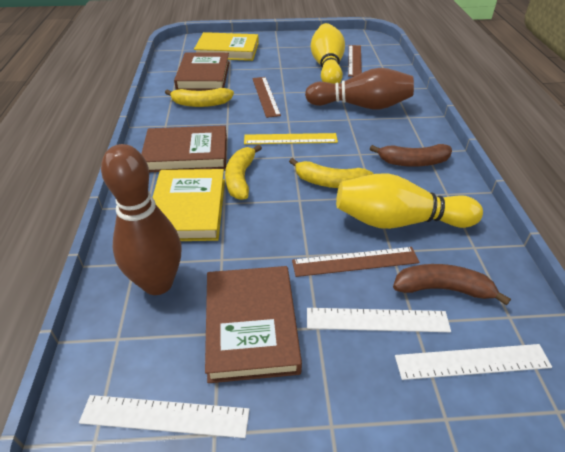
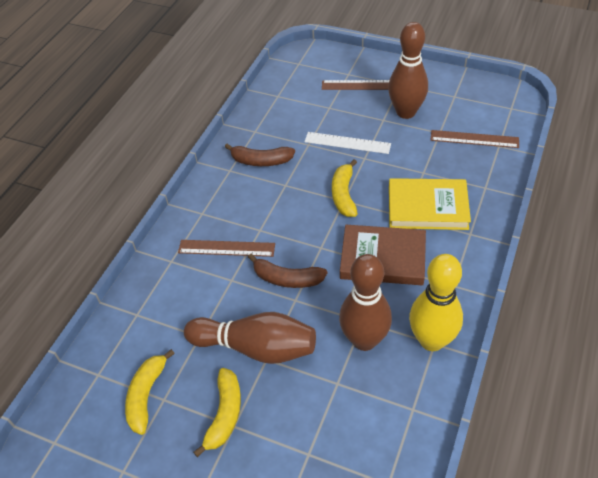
brown book: 3 -> 1
brown bowling pin: 2 -> 3
white ruler: 3 -> 1
yellow book: 2 -> 1
yellow bowling pin: 2 -> 1
yellow ruler: 1 -> 0

